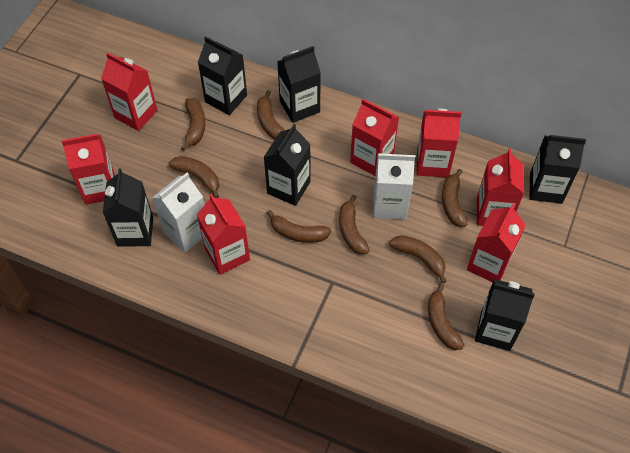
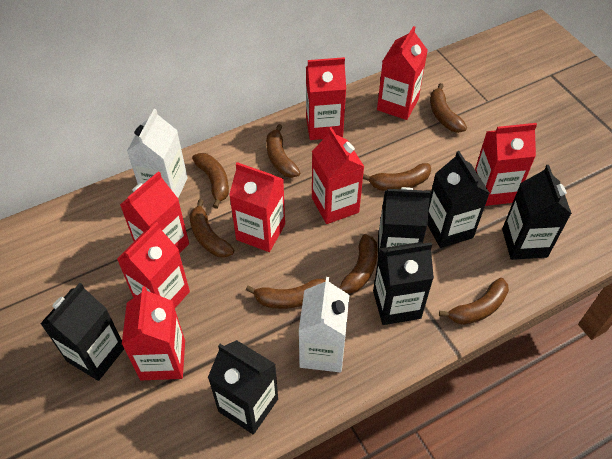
red carton: 7 -> 8

